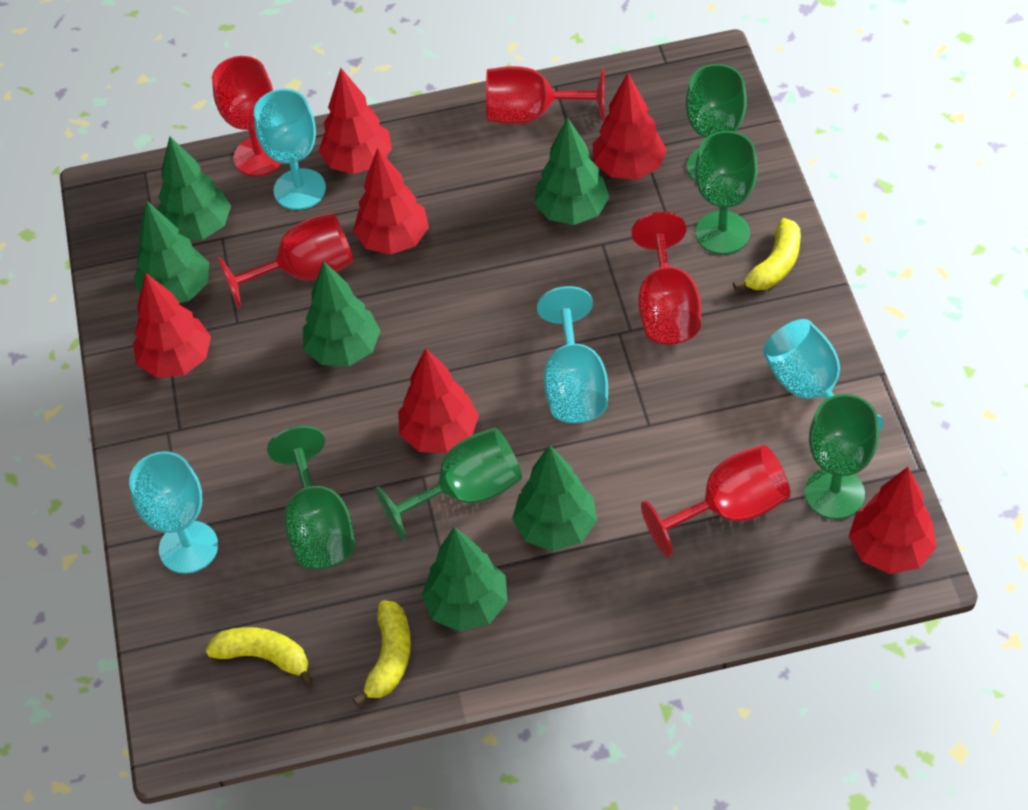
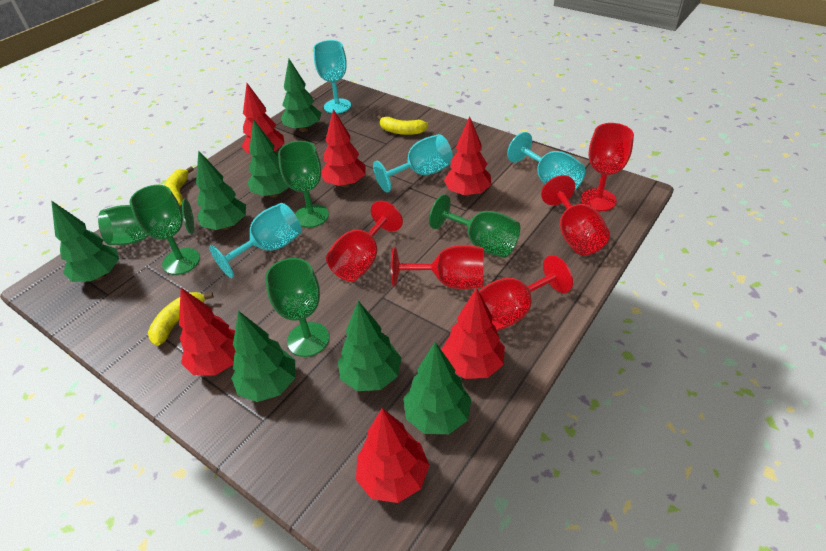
green tree: 6 -> 7

